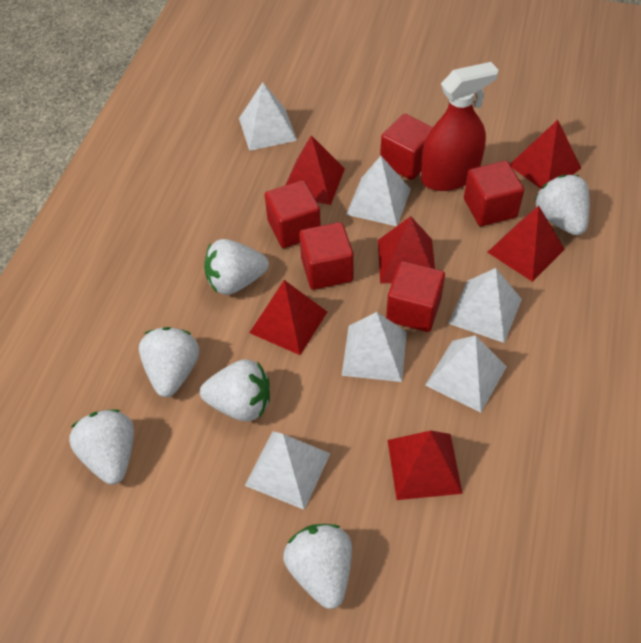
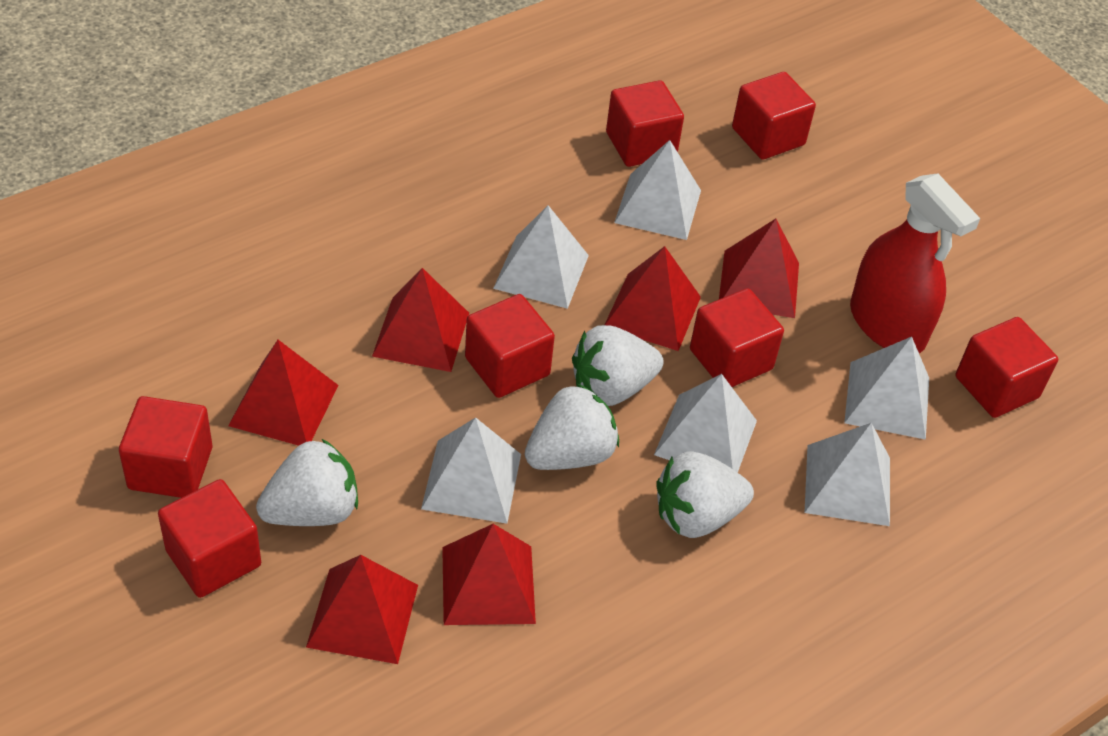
red cube: 5 -> 7
white strawberry: 6 -> 4

